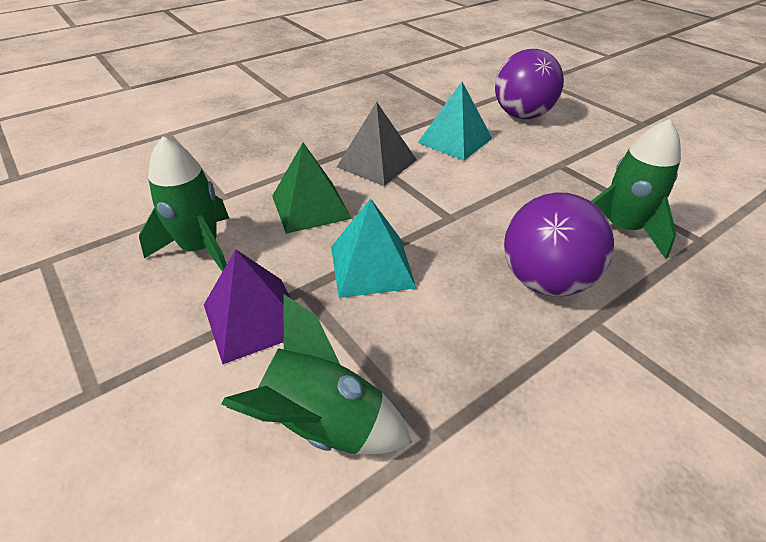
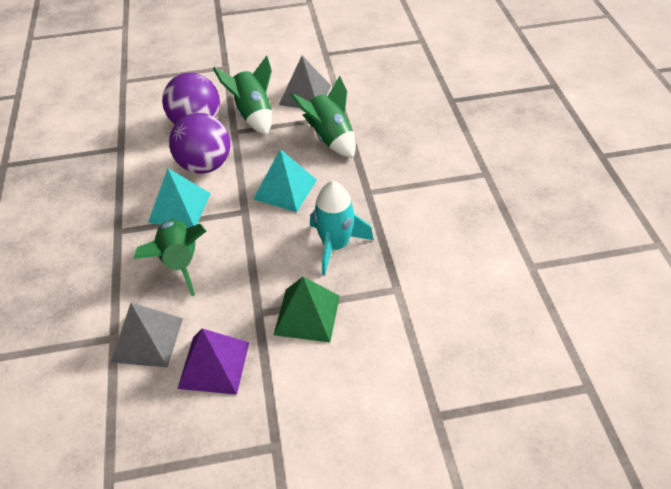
grey pyramid: 1 -> 2
turquoise rocket: 0 -> 1

